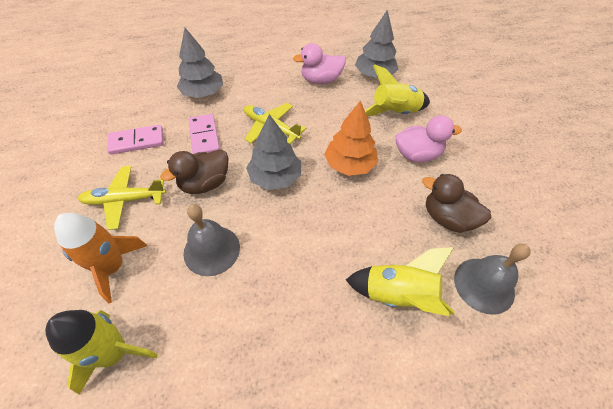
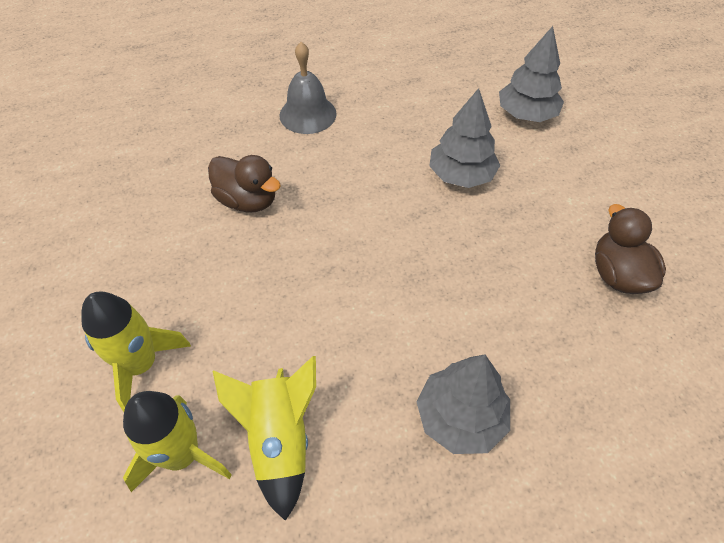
grey bell: 2 -> 1
orange rocket: 1 -> 0
orange tree: 1 -> 0
pink domino: 2 -> 0
pink duck: 2 -> 0
yellow plane: 2 -> 0

